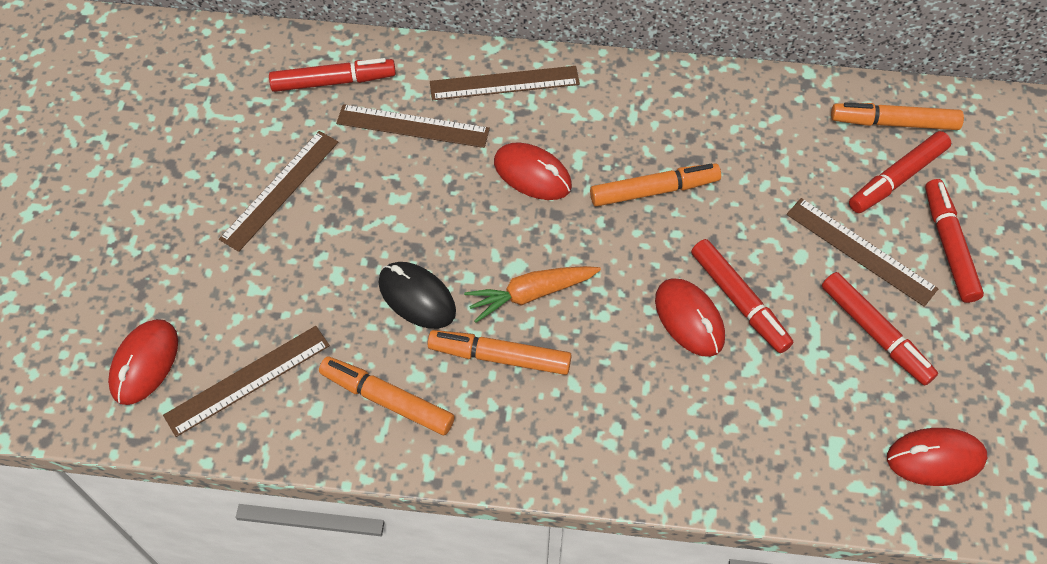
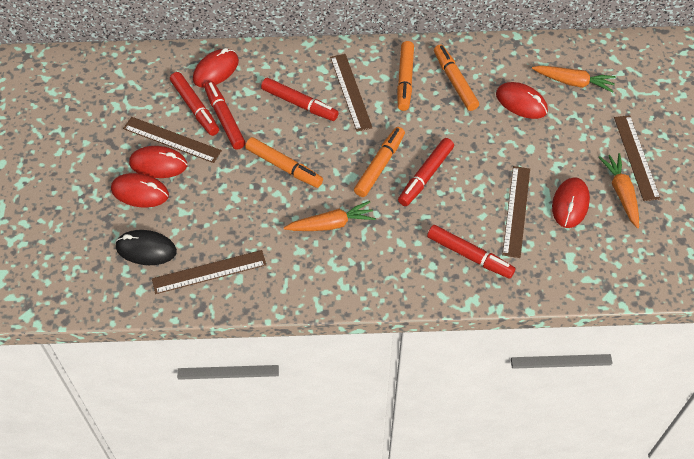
orange carrot: 1 -> 3
red mouse: 4 -> 5

